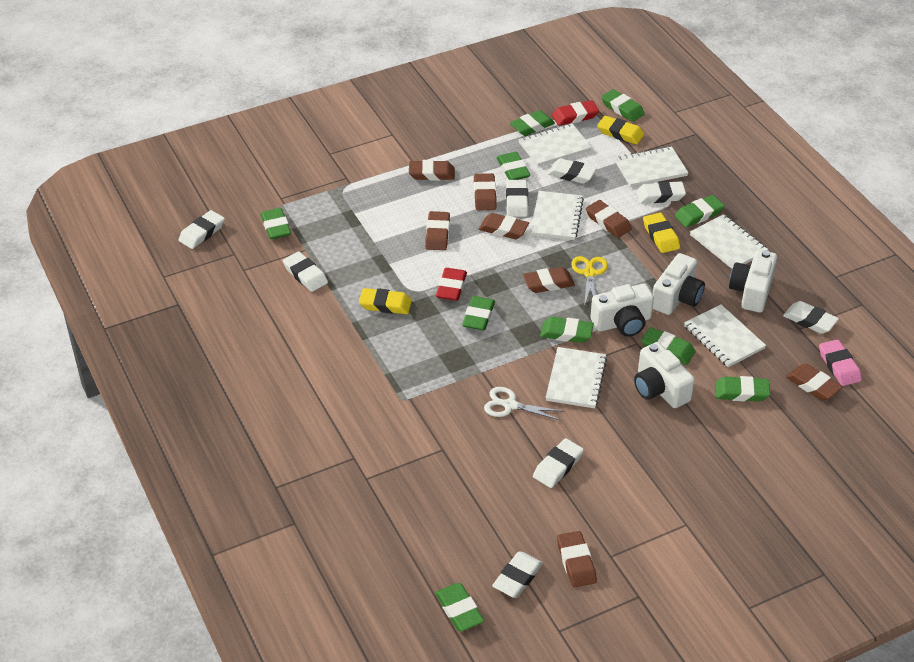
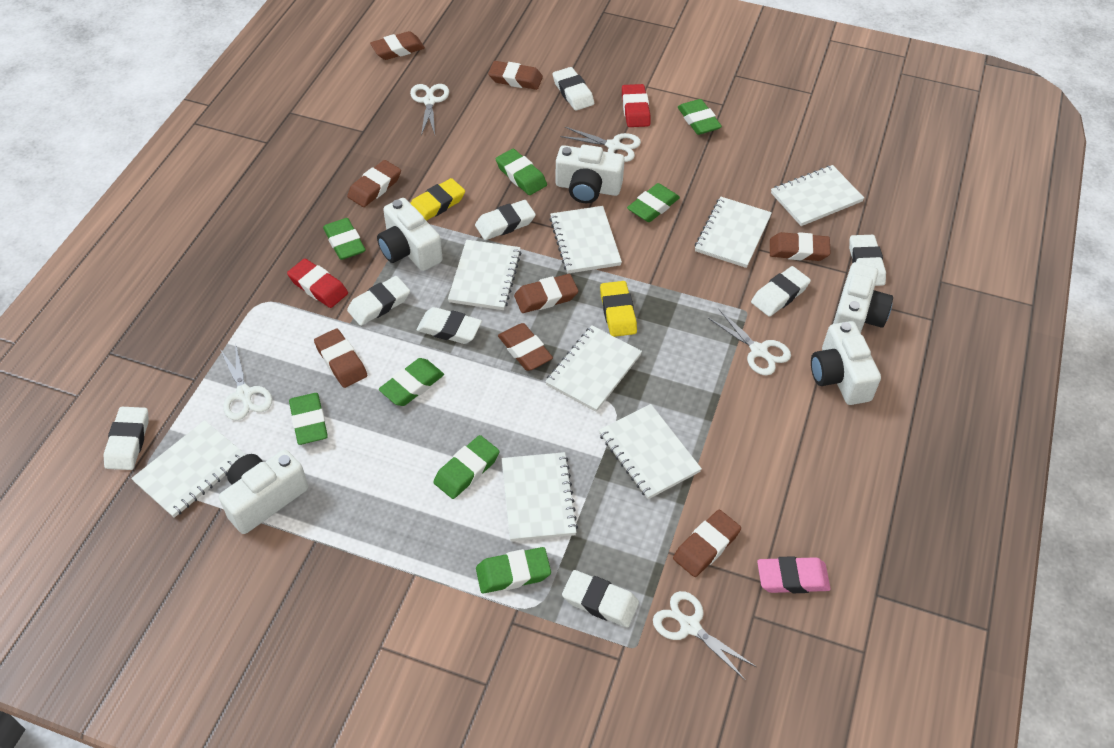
green eraser: 10 -> 8
white camera: 4 -> 5
white notebook: 6 -> 8
white scissors: 1 -> 5
yellow eraser: 3 -> 2
yellow scissors: 1 -> 0

